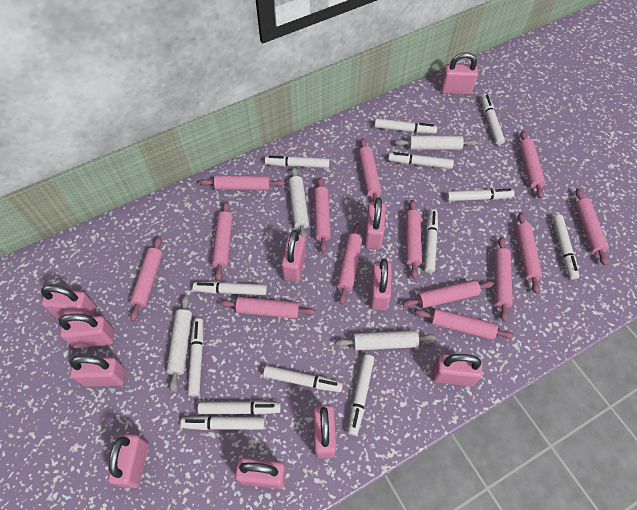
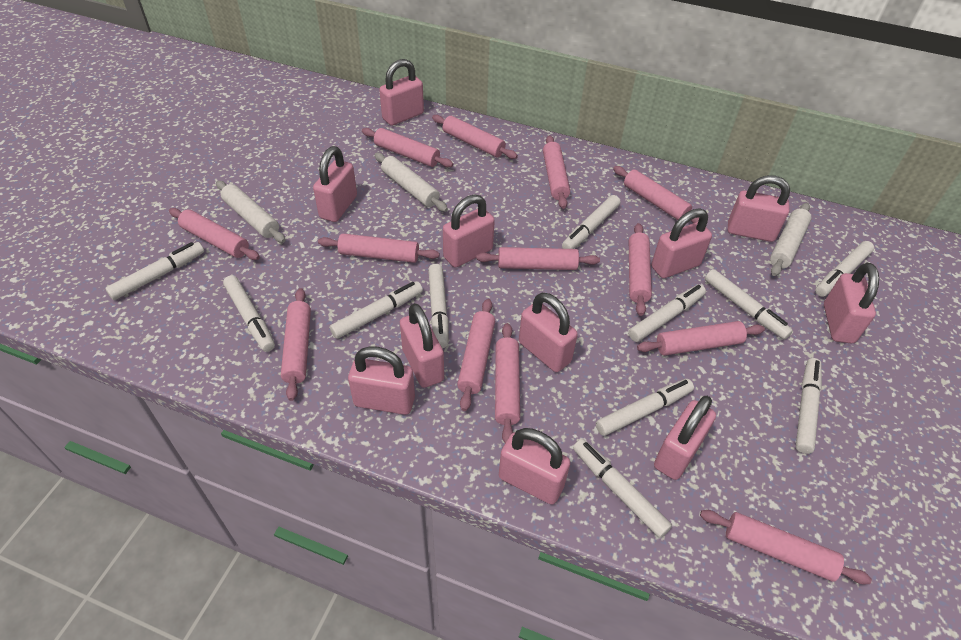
pink rolling pin: 14 -> 13
white marker: 13 -> 11
white rolling pin: 4 -> 3

